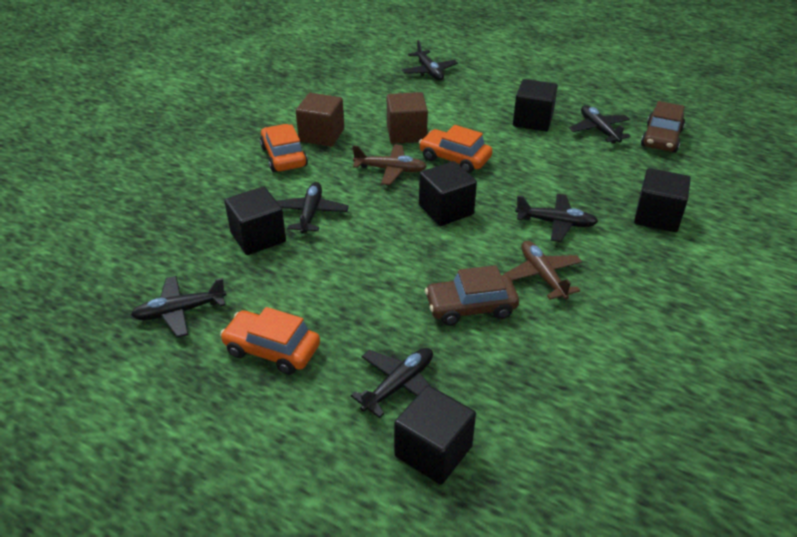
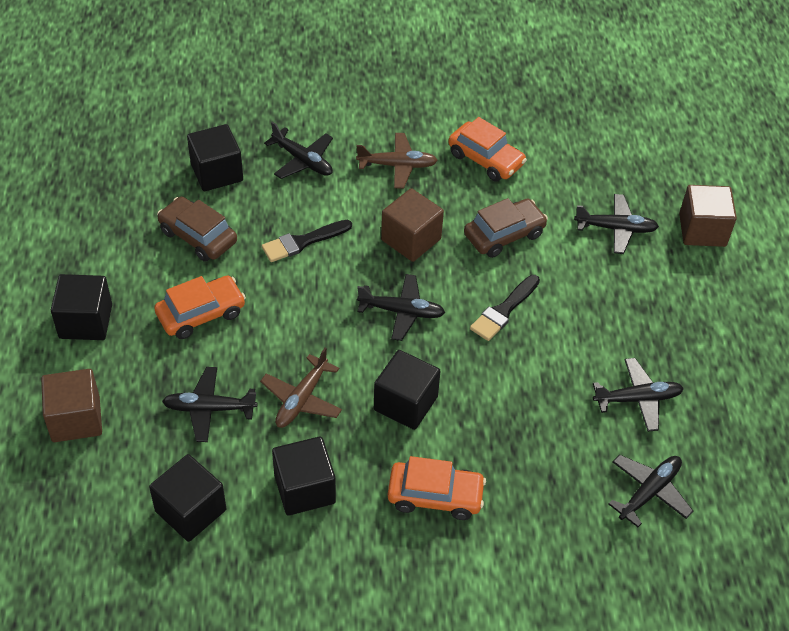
black brush: 0 -> 2
brown cube: 2 -> 3

